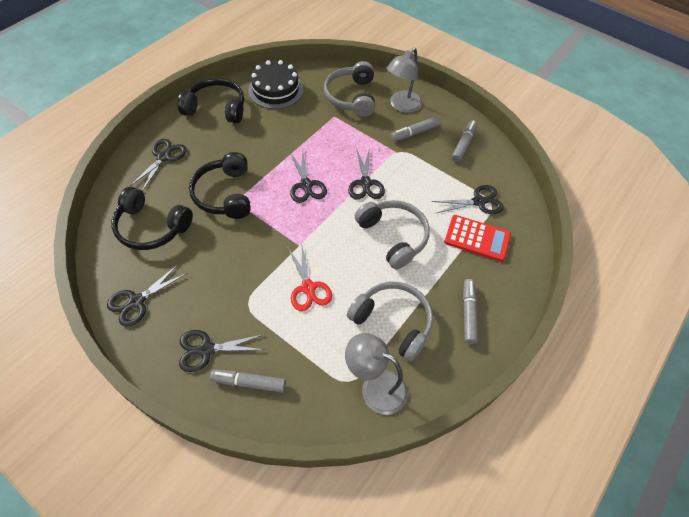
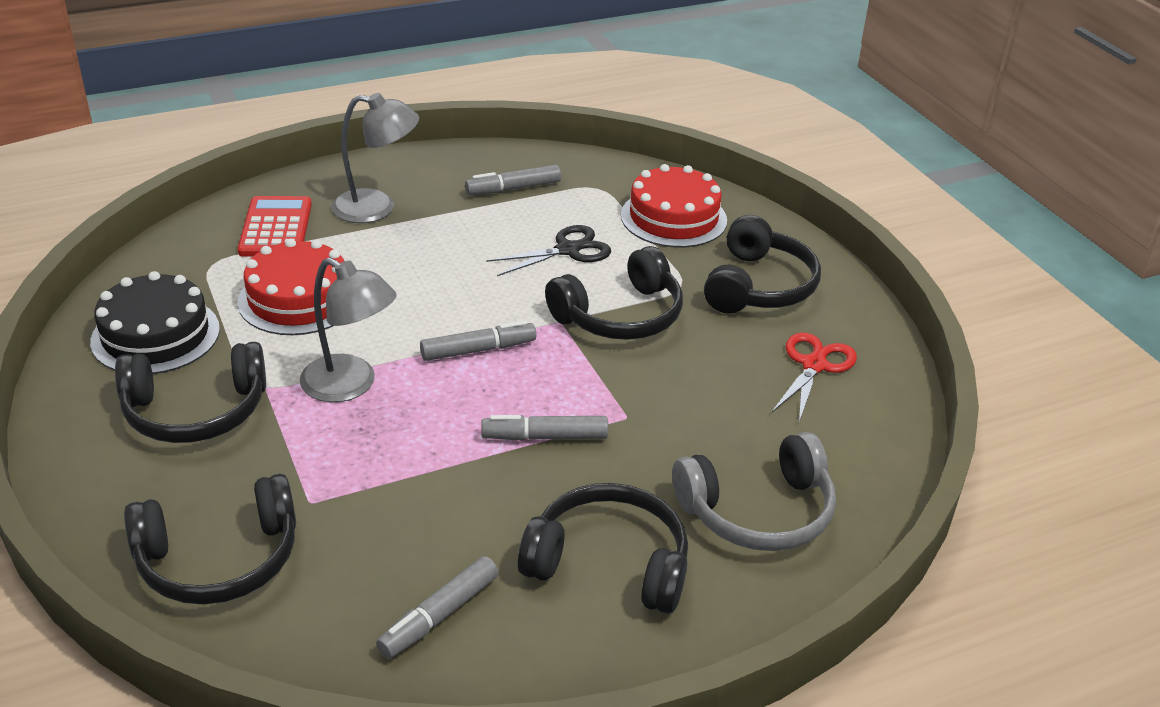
black headphones: 3 -> 5
black scissors: 6 -> 1
grey headphones: 3 -> 1
red cake: 0 -> 2

